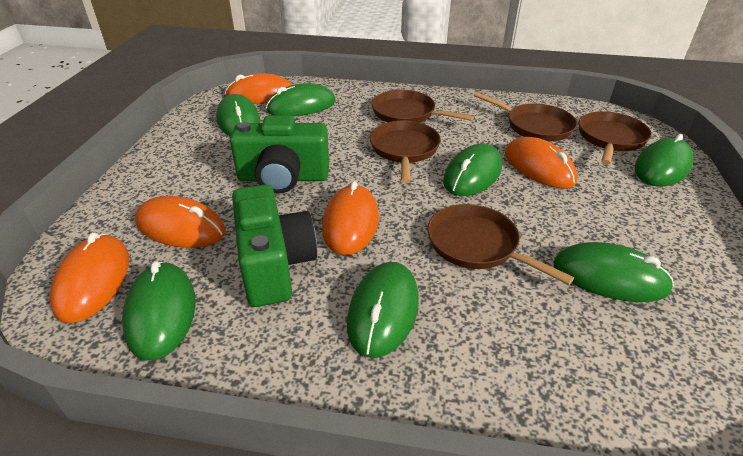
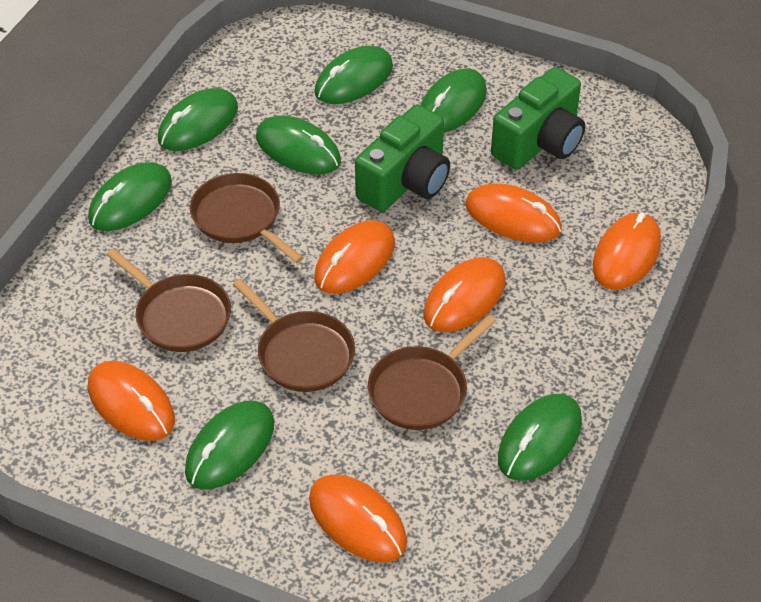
brown pan: 5 -> 4
orange mouse: 5 -> 6

